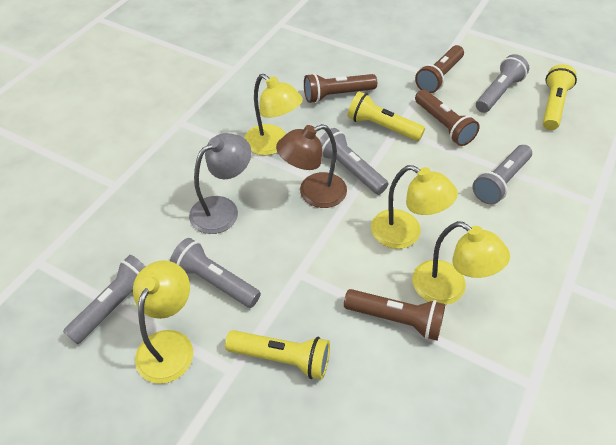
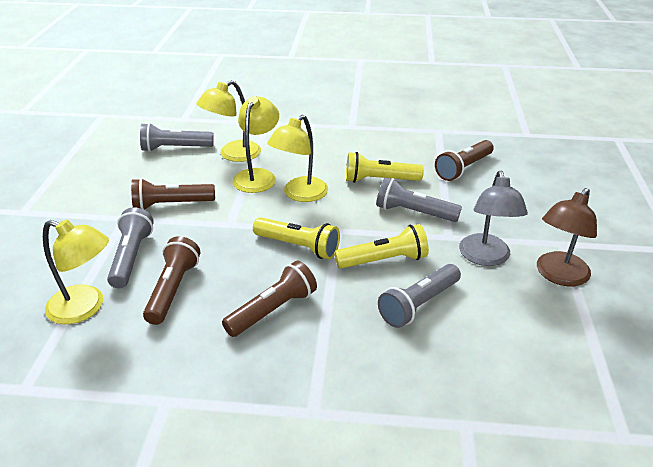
grey flashlight: 5 -> 4

